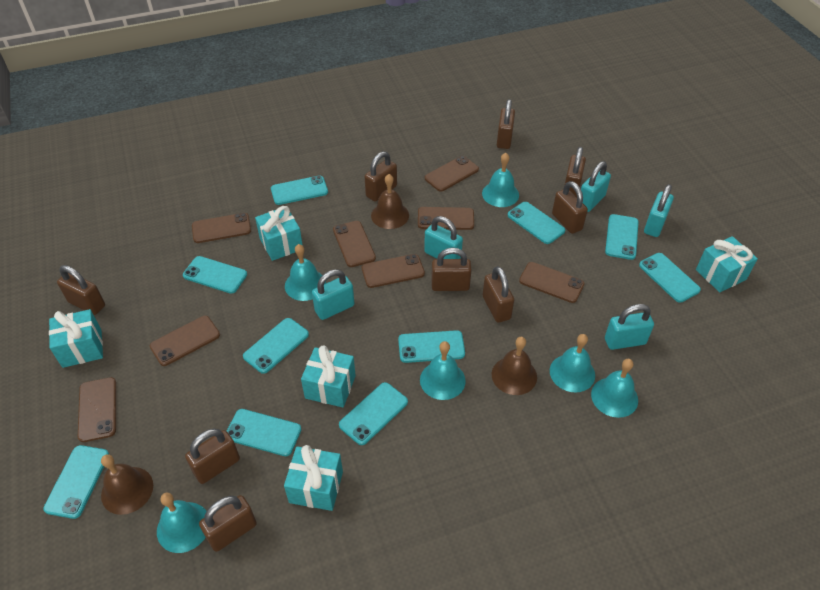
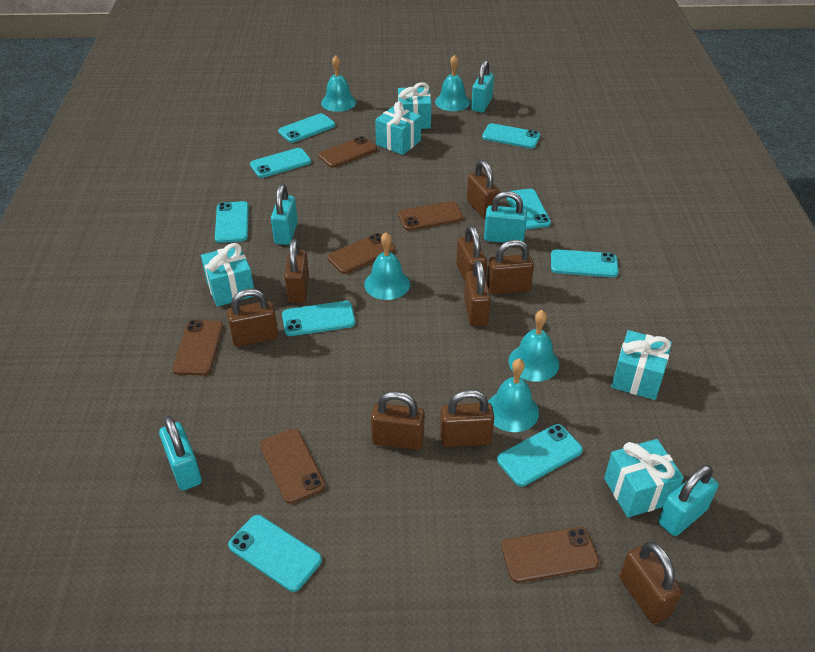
brown bell: 3 -> 0
brown phone: 8 -> 6
turquoise bell: 6 -> 5
turquoise phone: 10 -> 9

